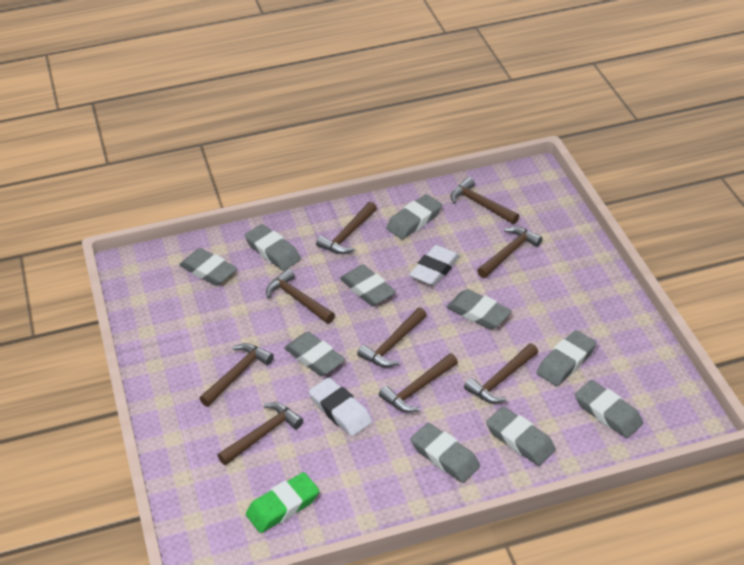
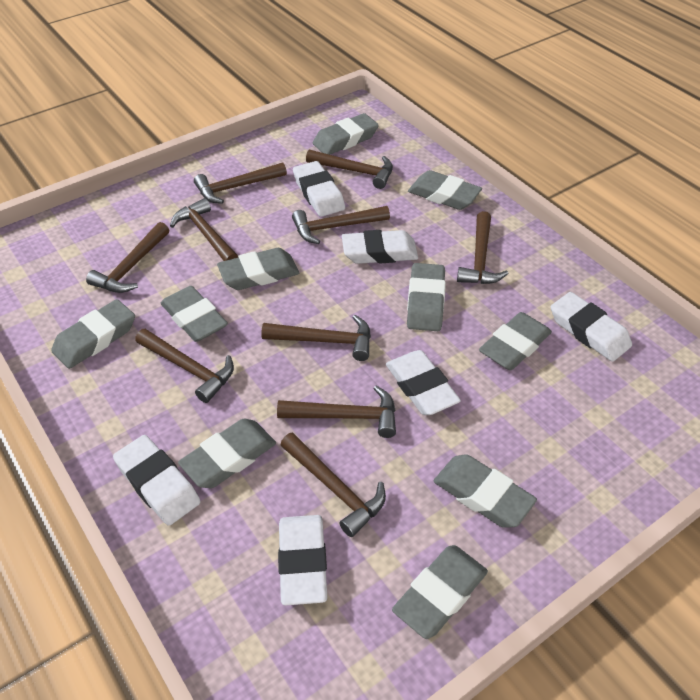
brown hammer: 9 -> 10
green eraser: 1 -> 0
white eraser: 2 -> 6

